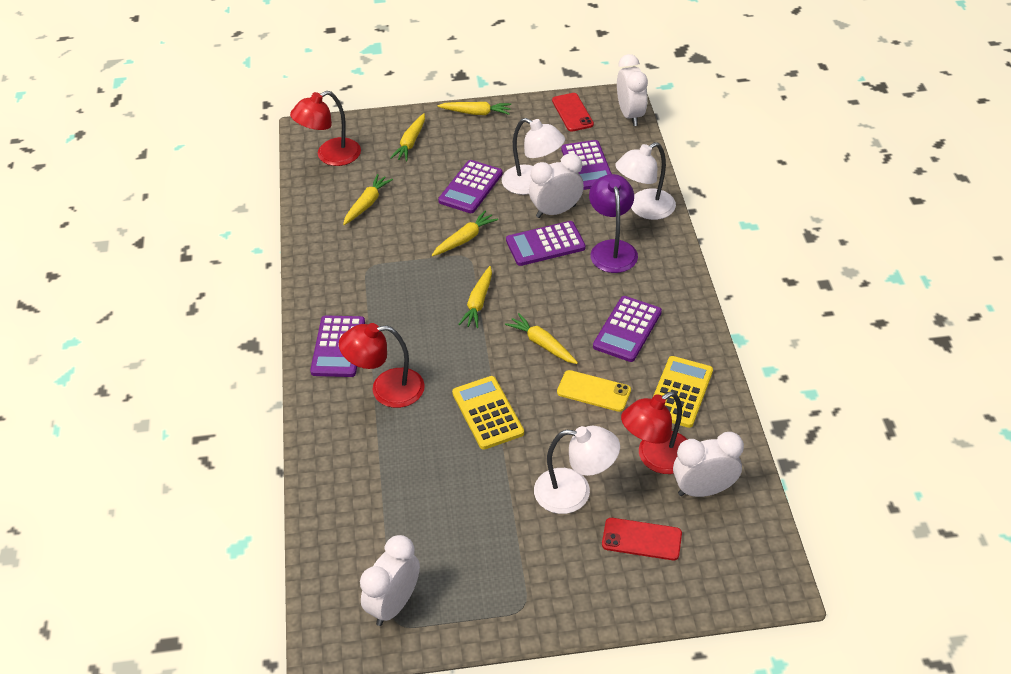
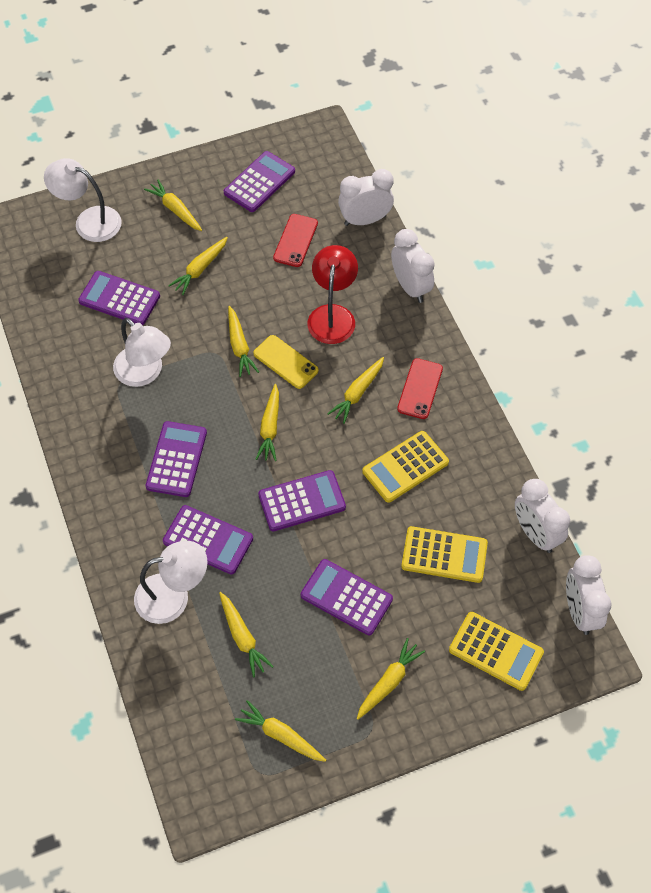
purple calculator: 5 -> 6
purple lamp: 1 -> 0
red lamp: 3 -> 1
yellow calculator: 2 -> 3
yellow carrot: 6 -> 8

